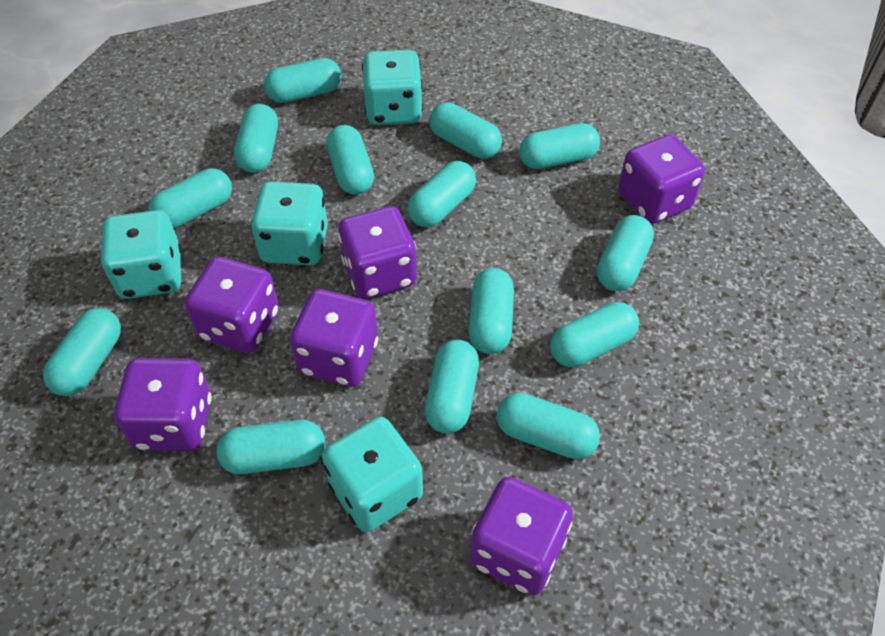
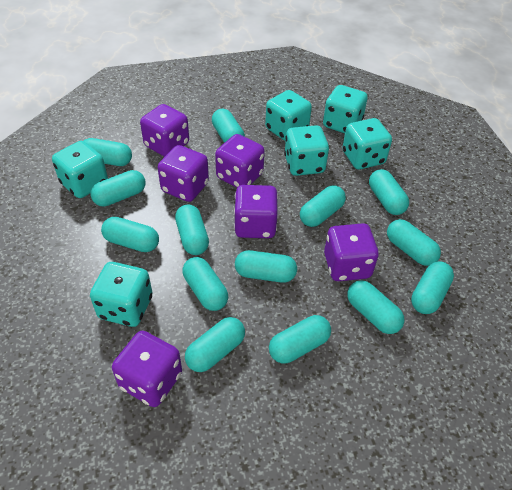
turquoise dice: 4 -> 6

